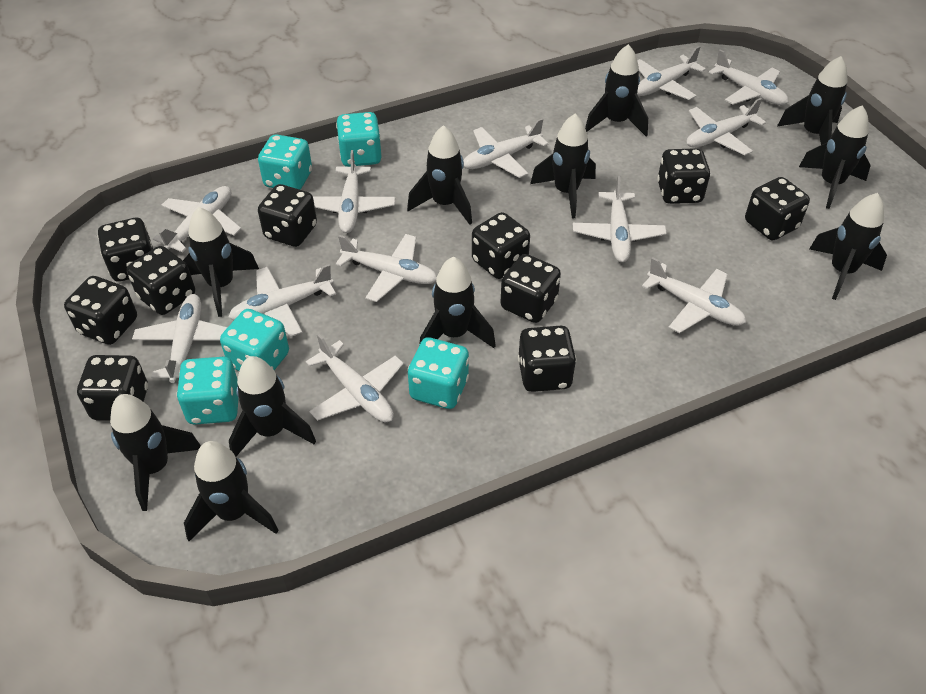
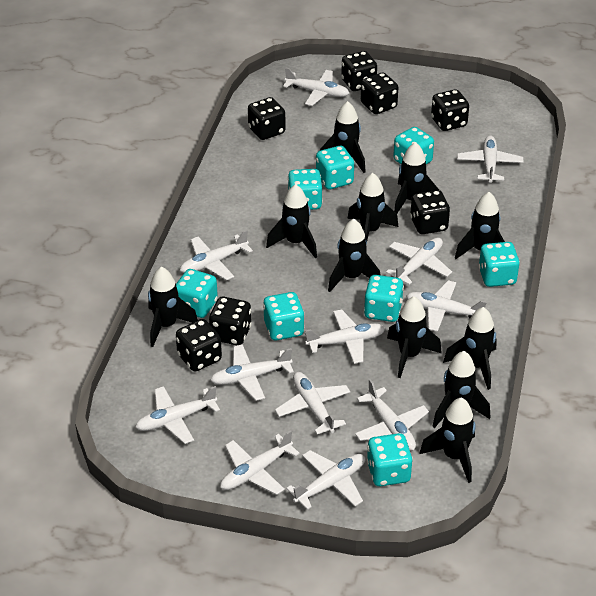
black dice: 10 -> 7
turquoise dice: 5 -> 8

